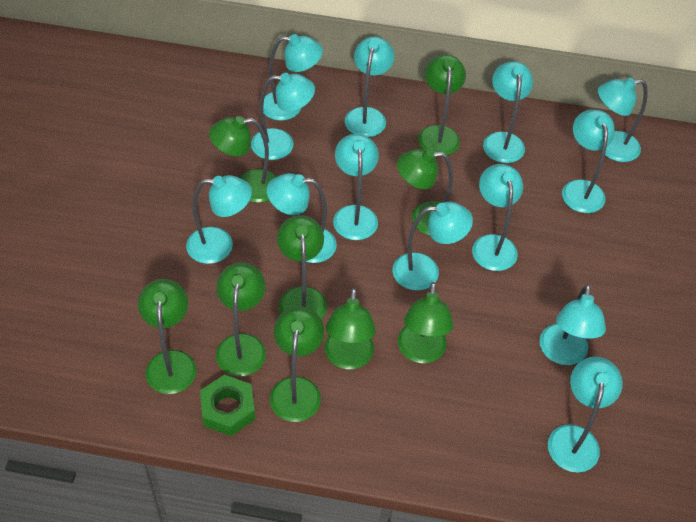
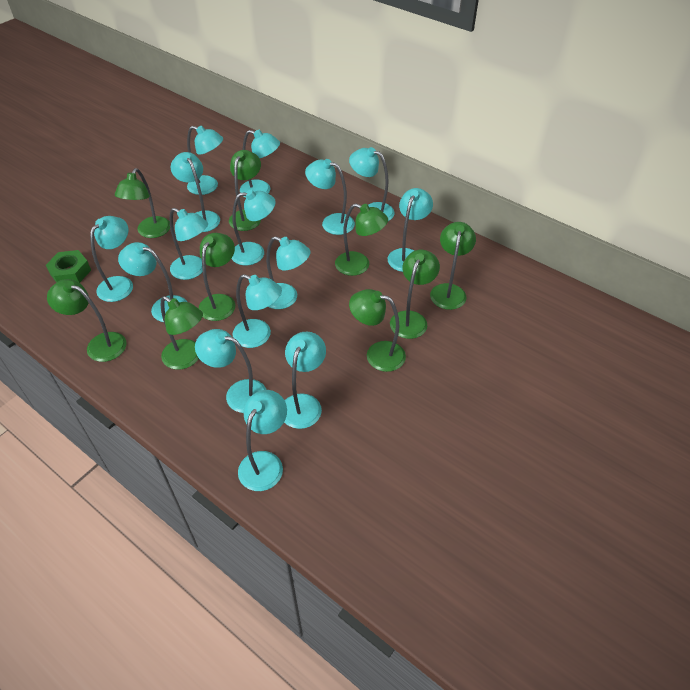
turquoise lamp: 13 -> 15

